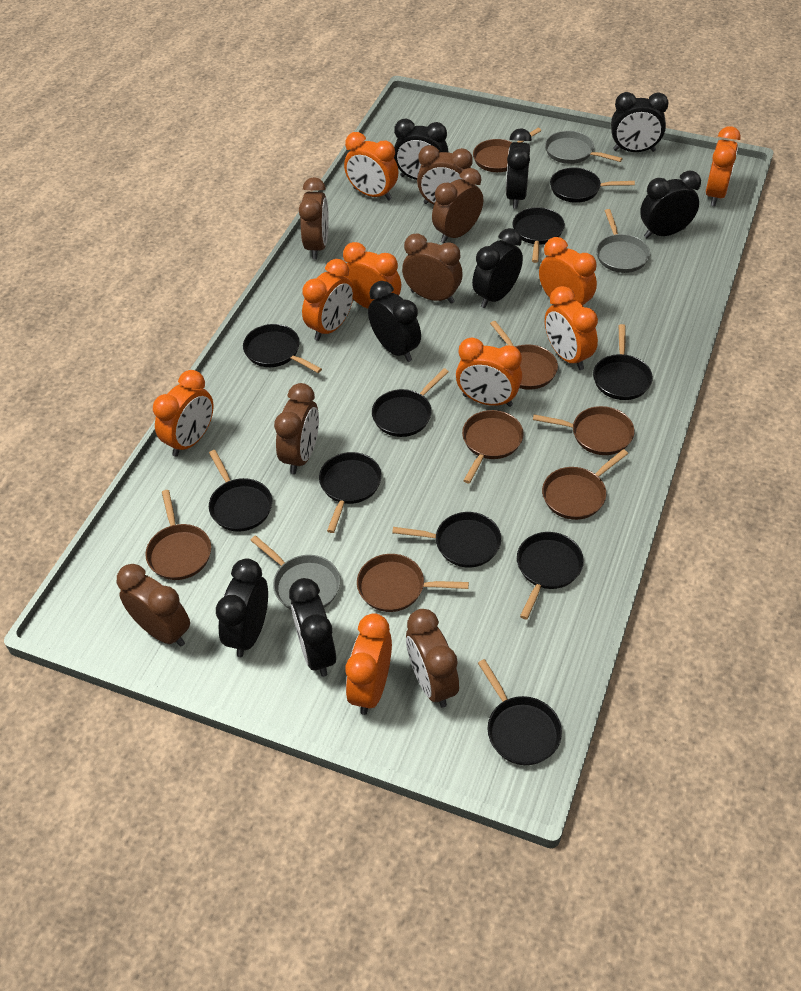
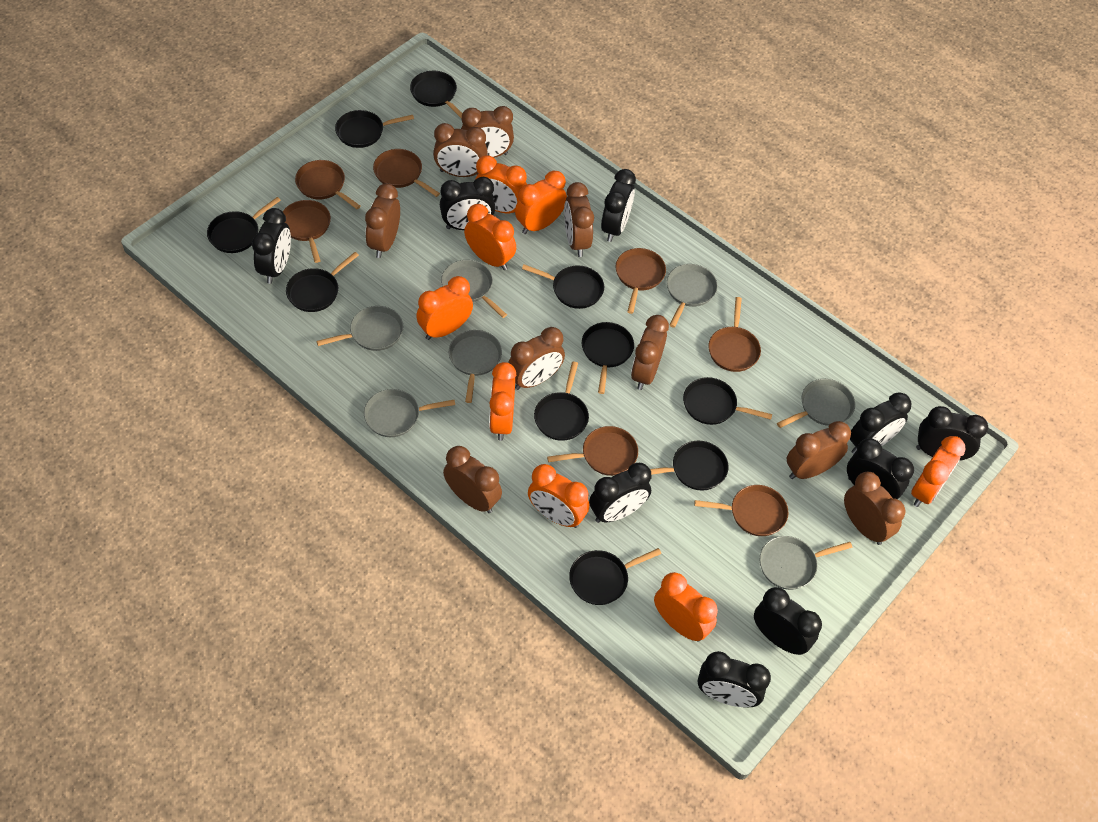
black clock: 8 -> 9
brown clock: 7 -> 9
grey pan: 3 -> 7
orange clock: 9 -> 8

